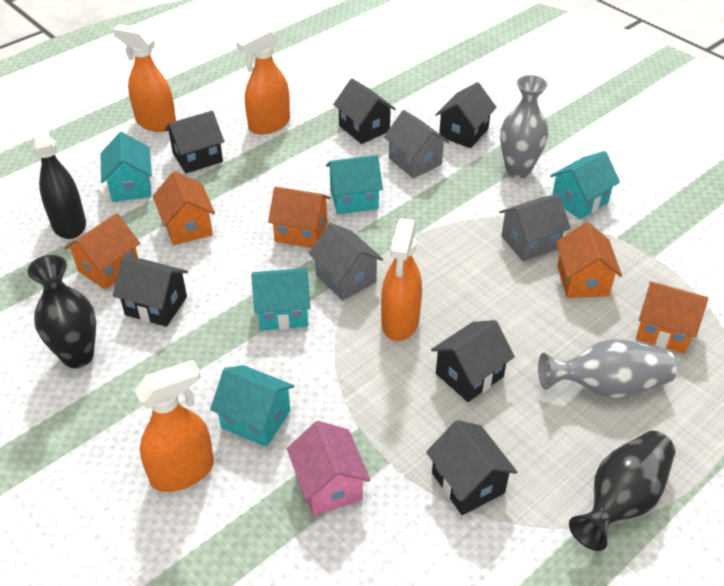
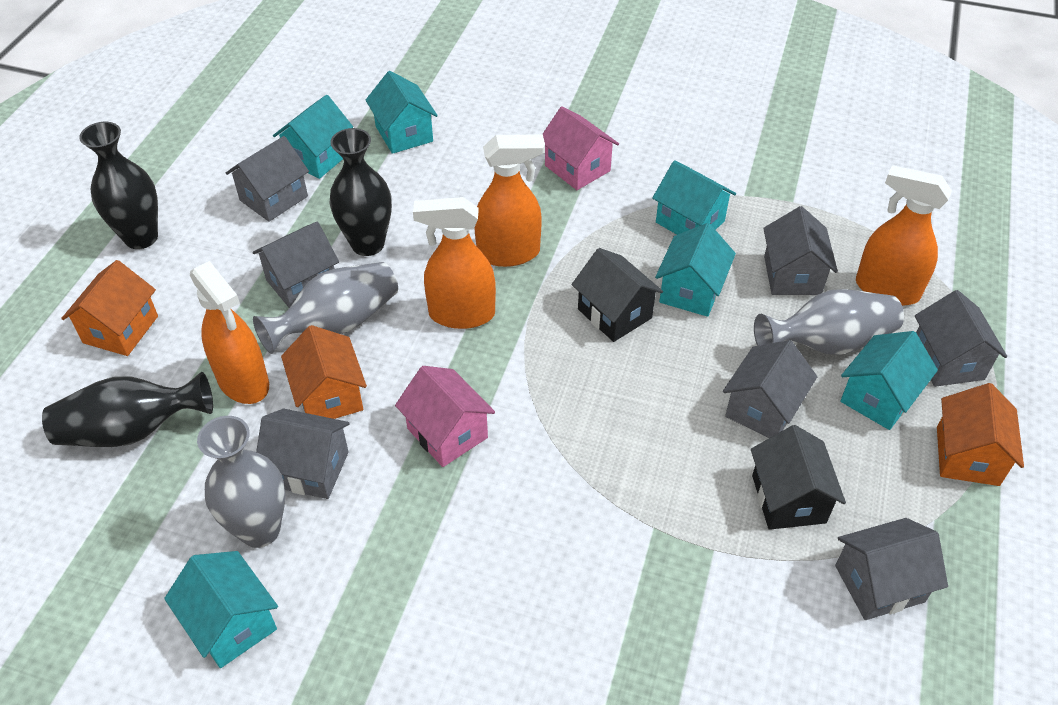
black house: 6 -> 2
black spray bottle: 1 -> 0
black vase: 2 -> 3
grey house: 3 -> 7
grey vase: 2 -> 3
orange house: 5 -> 3
pink house: 1 -> 2
turquoise house: 5 -> 6

